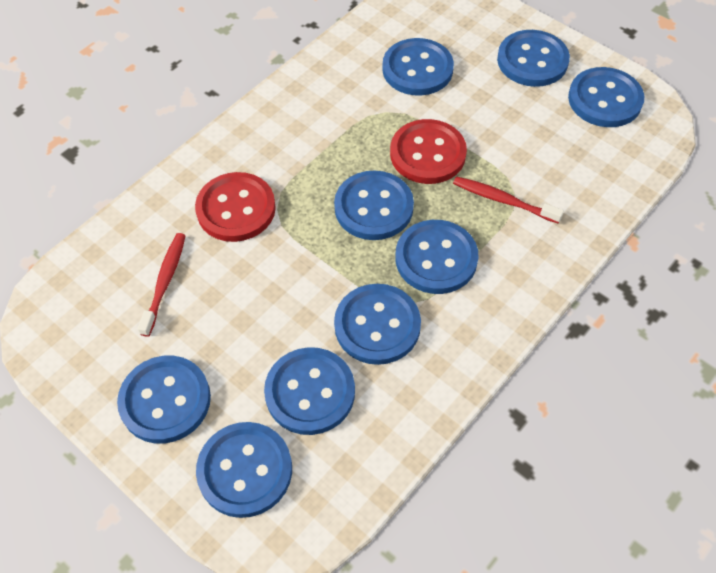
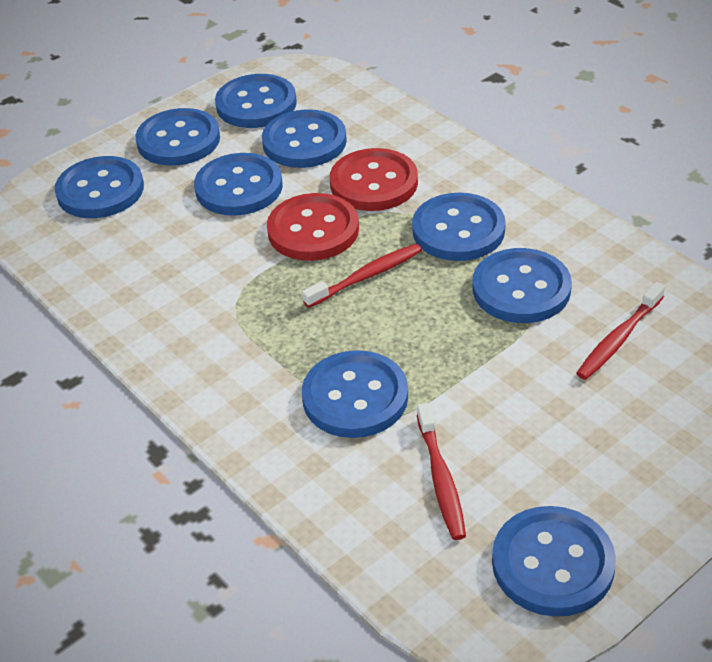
red toothbrush: 2 -> 3

